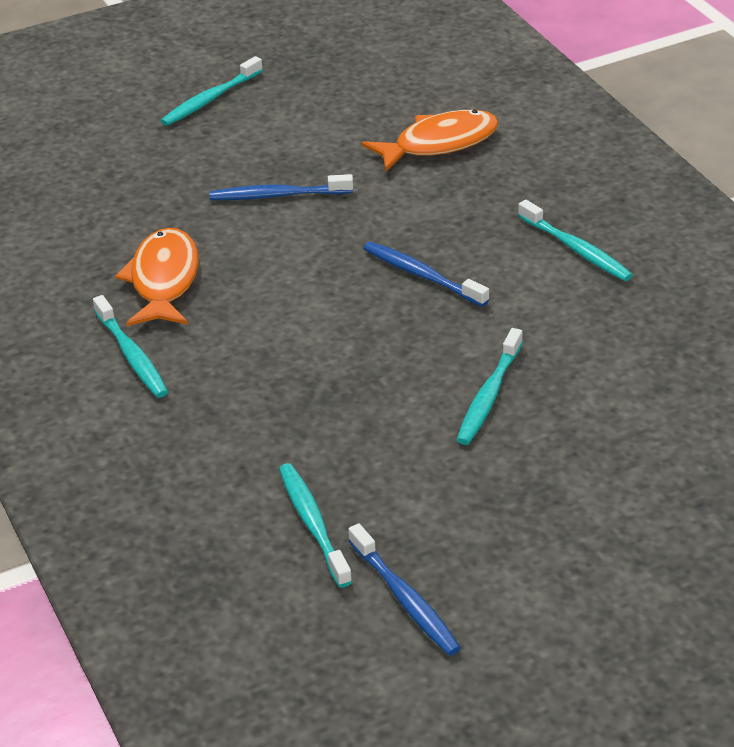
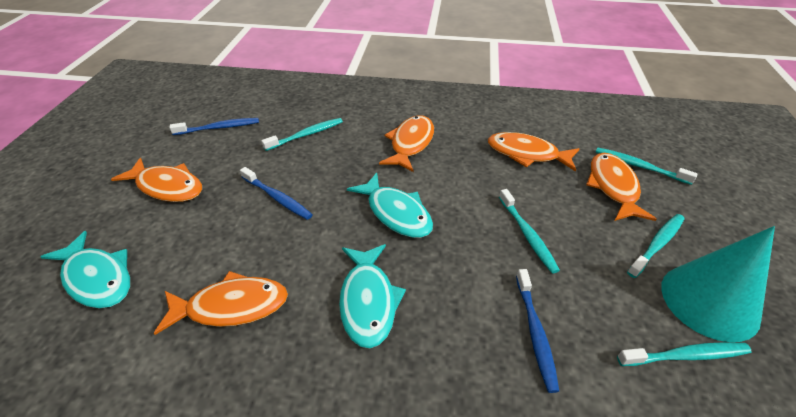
orange fish: 2 -> 5
turquoise cone: 0 -> 1
turquoise fish: 0 -> 3

